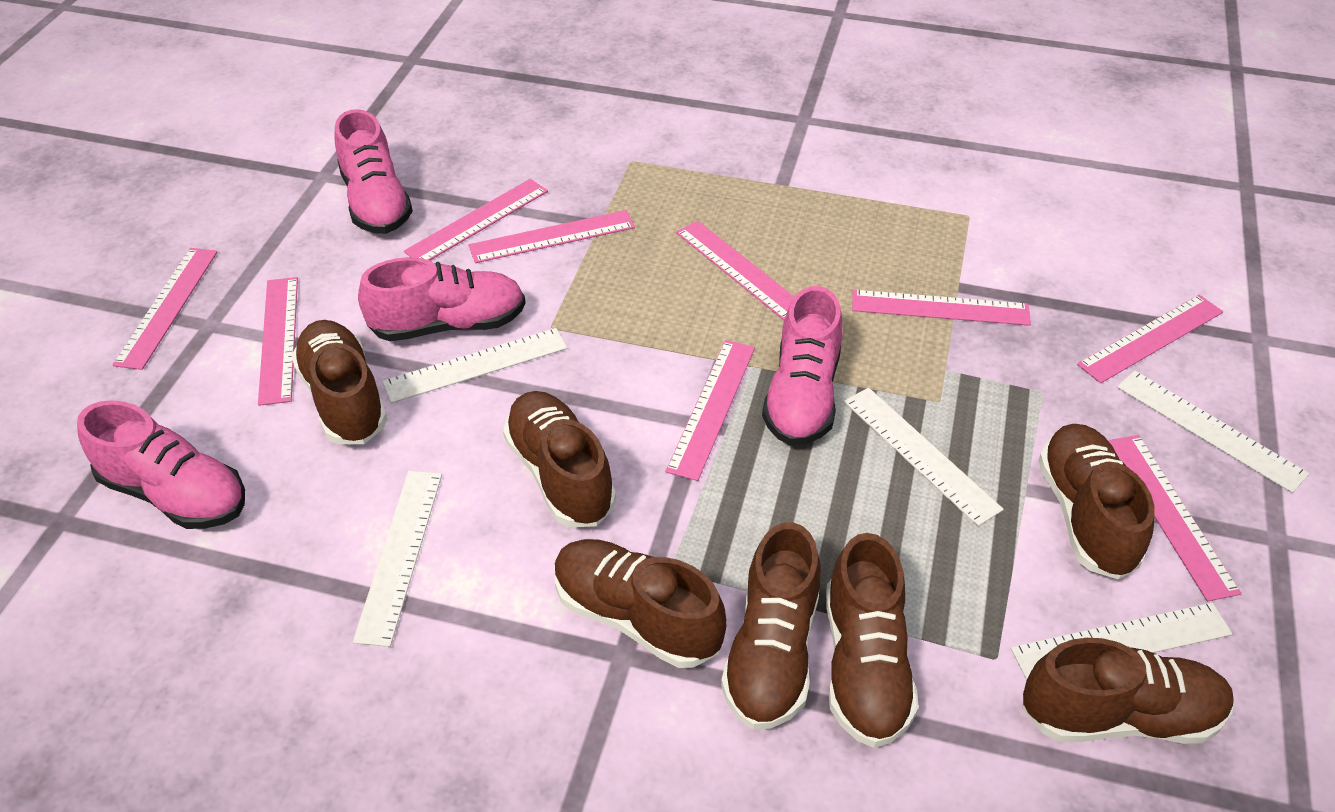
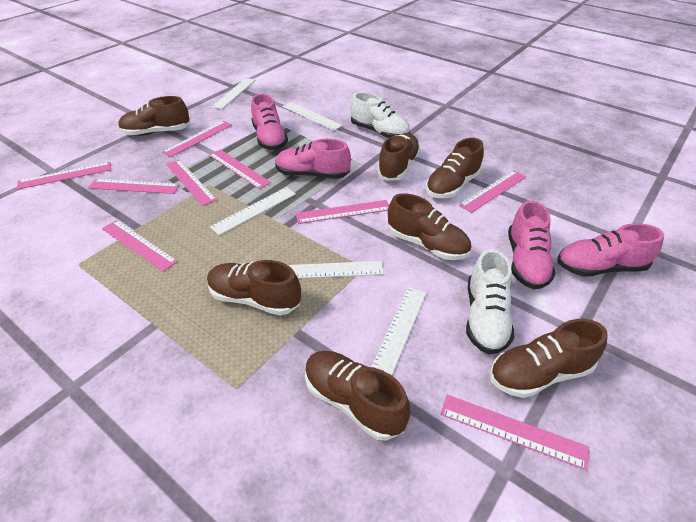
white shoe: 0 -> 2

